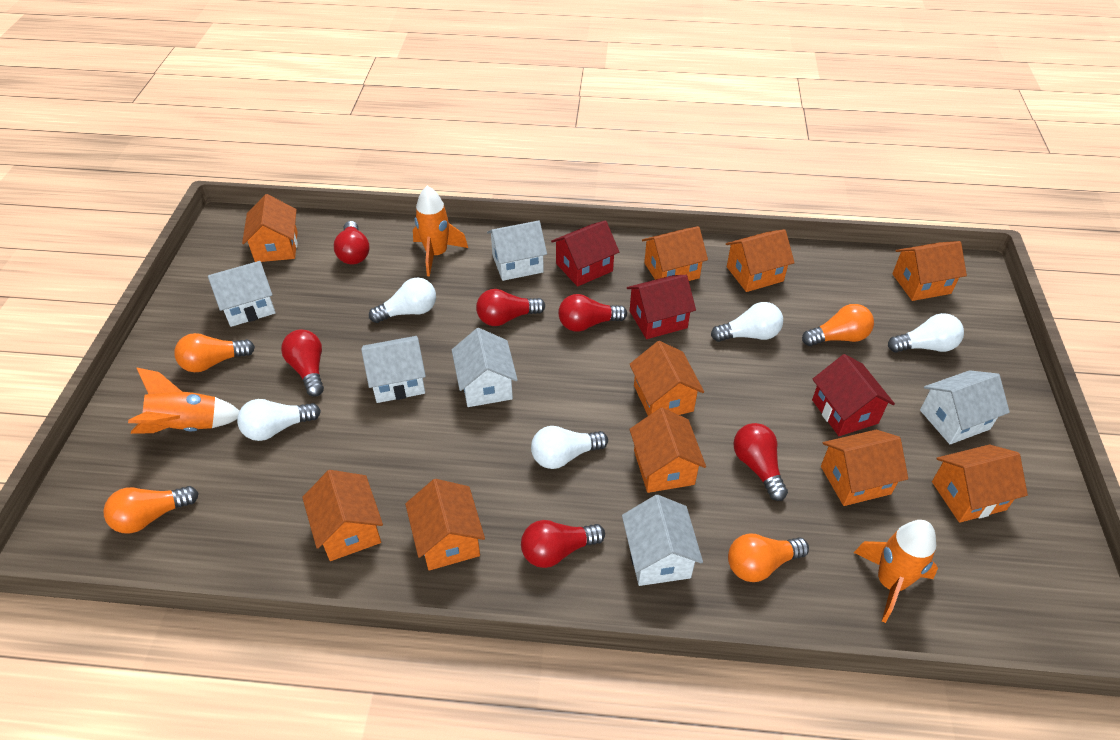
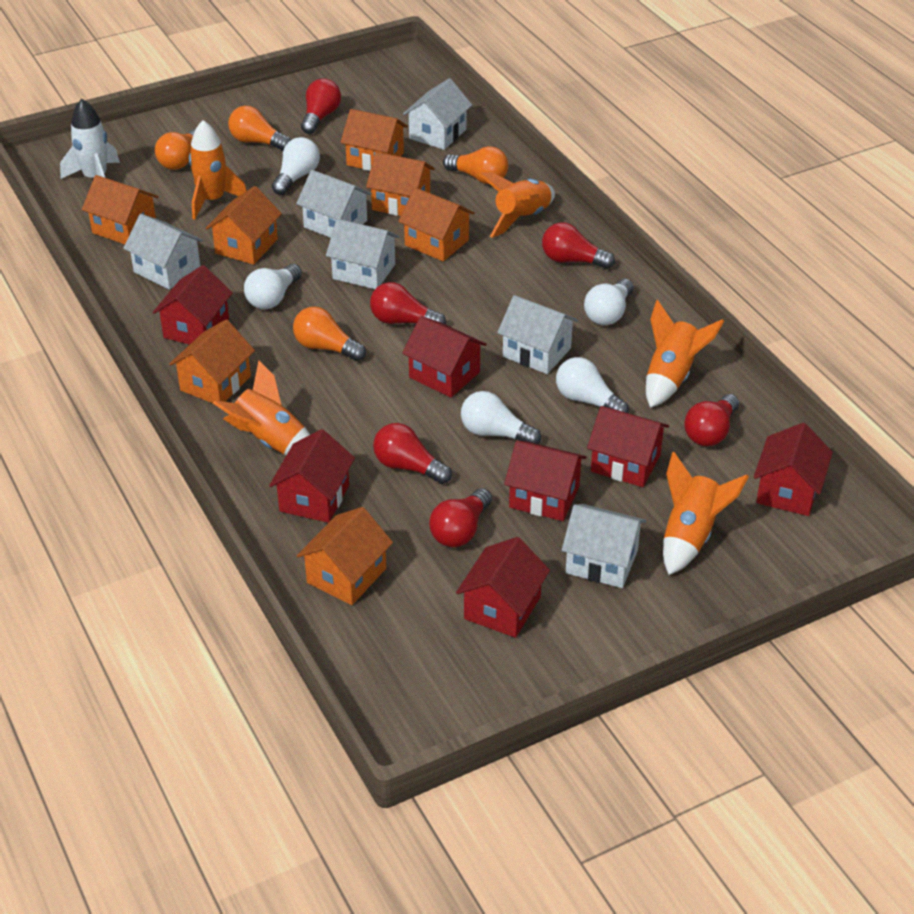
orange house: 10 -> 7
orange rocket: 3 -> 5
red house: 3 -> 7
white rocket: 0 -> 1

